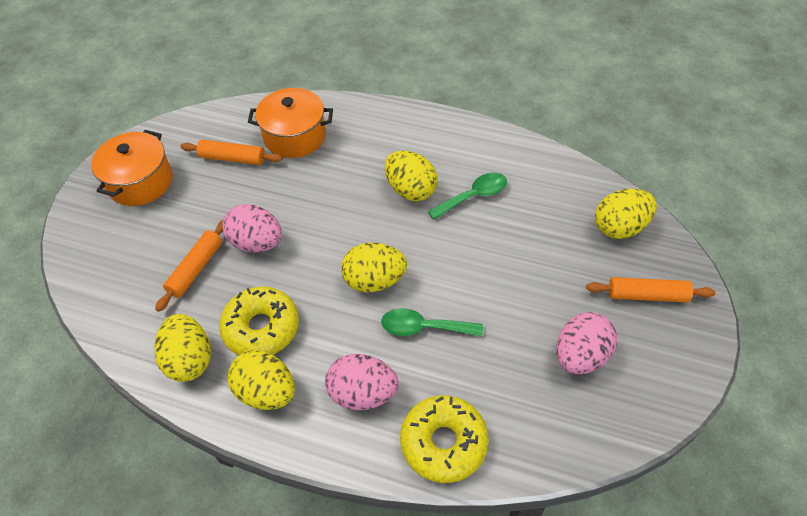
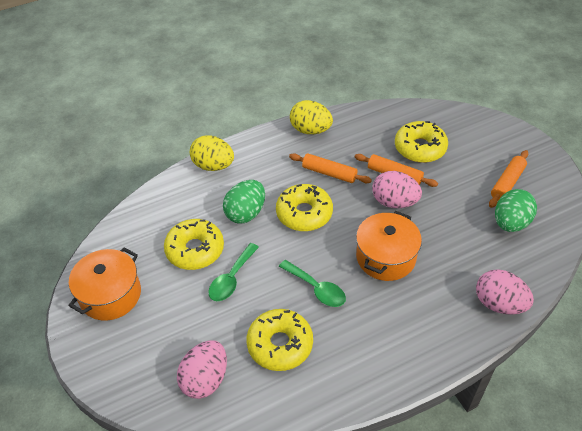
green egg: 0 -> 2
yellow donut: 2 -> 4
yellow egg: 5 -> 2

